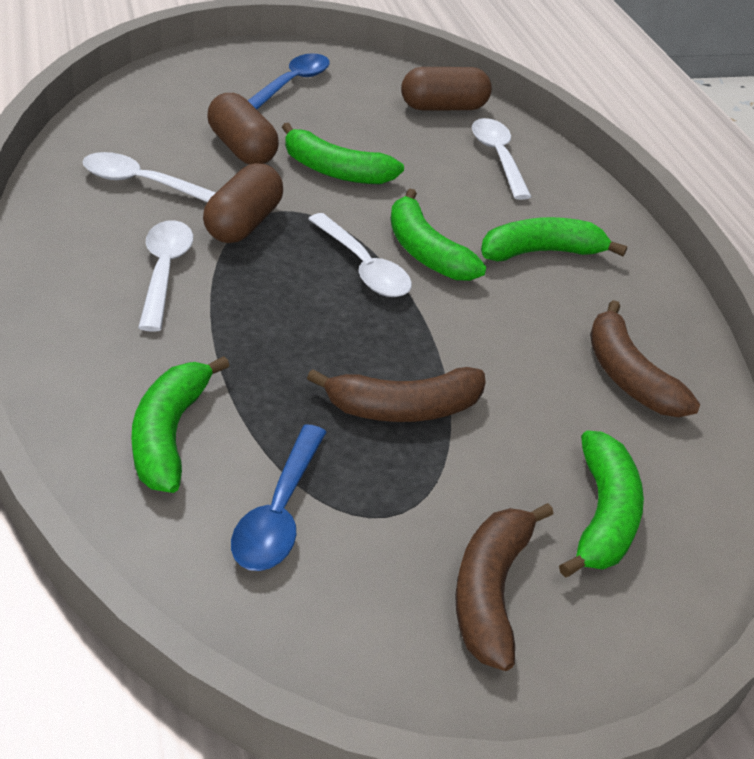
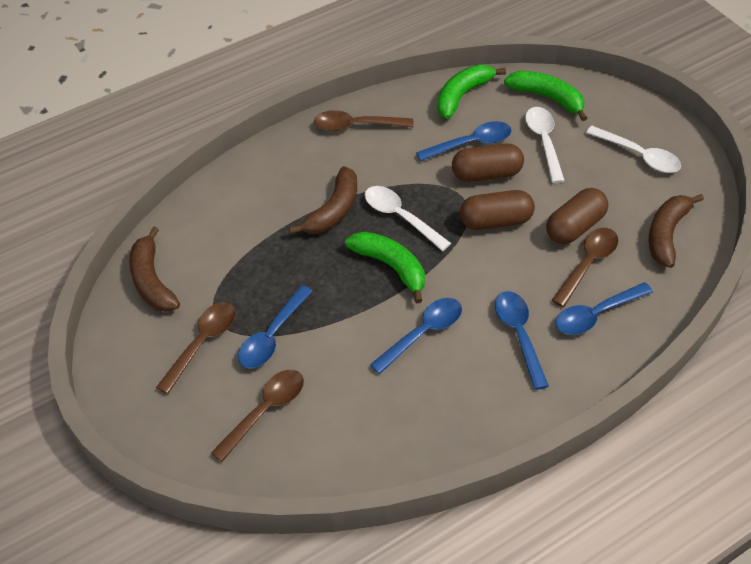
blue spoon: 2 -> 5
brown spoon: 0 -> 4
green banana: 5 -> 3
white spoon: 4 -> 3

